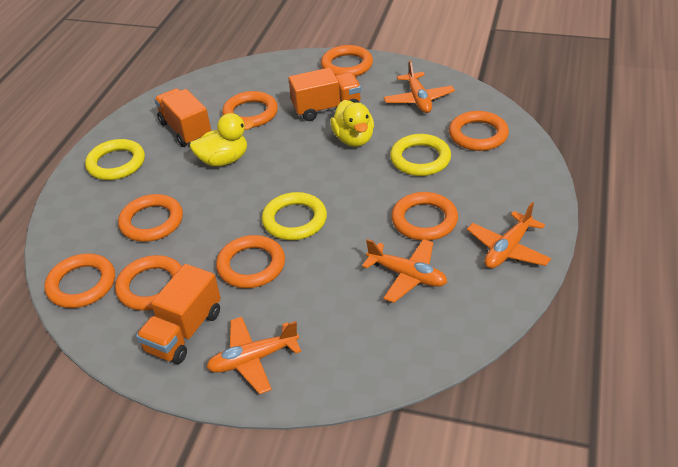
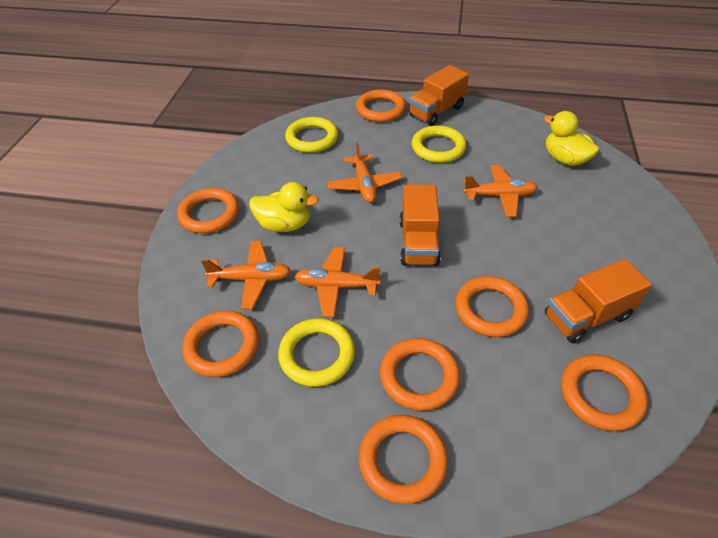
orange ring: 8 -> 7

